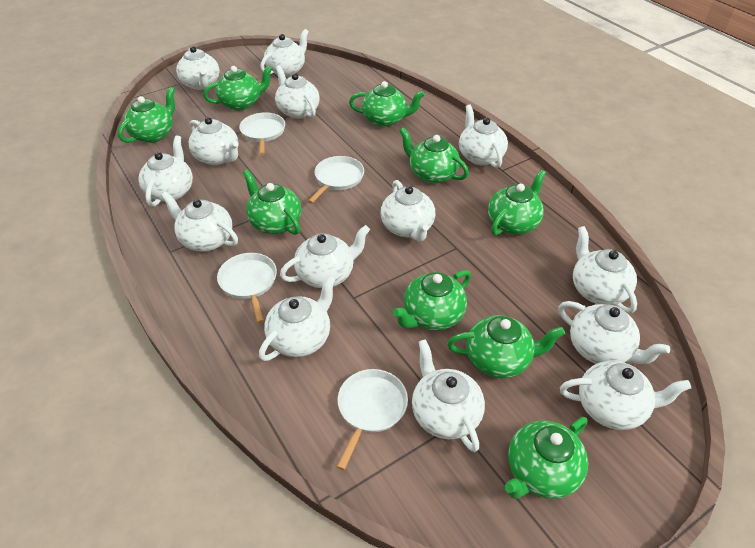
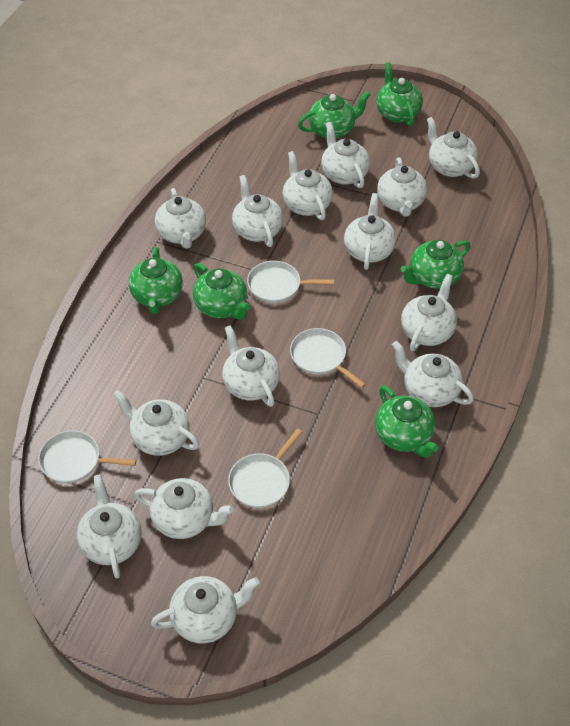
green teapot: 9 -> 6

